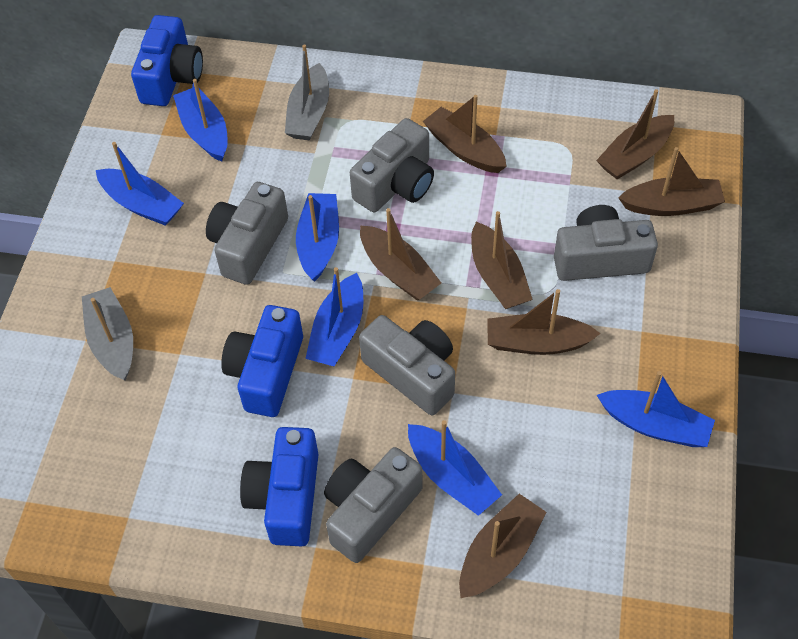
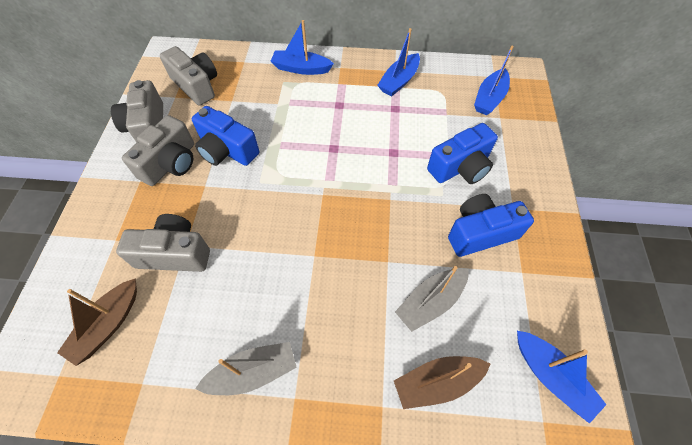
blue boat: 6 -> 4
brown boat: 7 -> 2
grey camera: 5 -> 4

